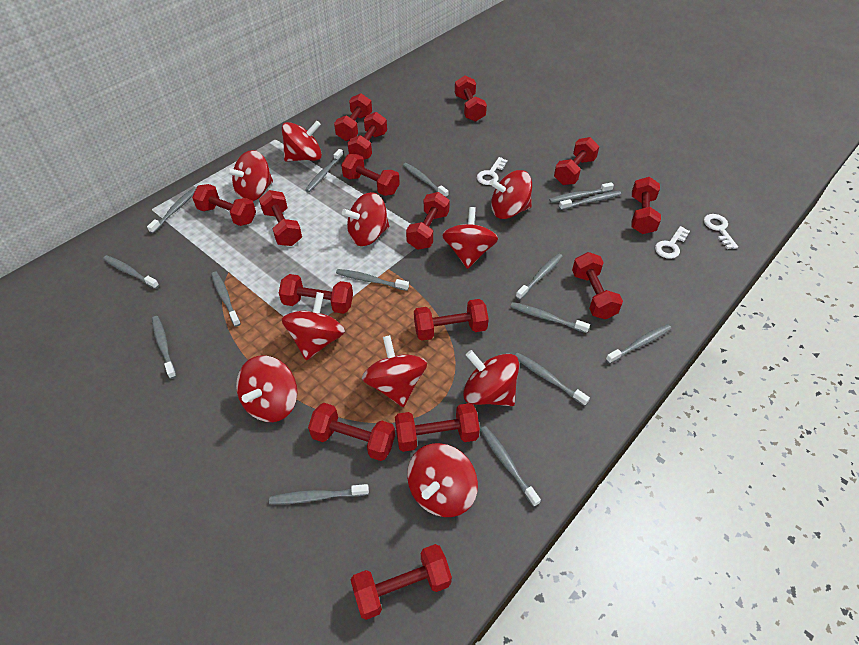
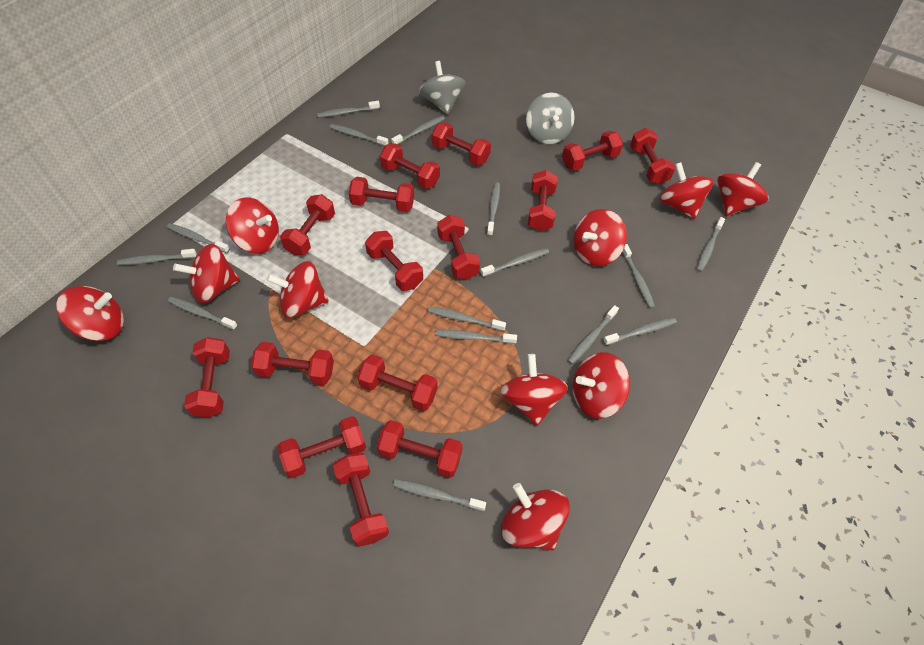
grey spinning top: 0 -> 2
white key: 3 -> 0

